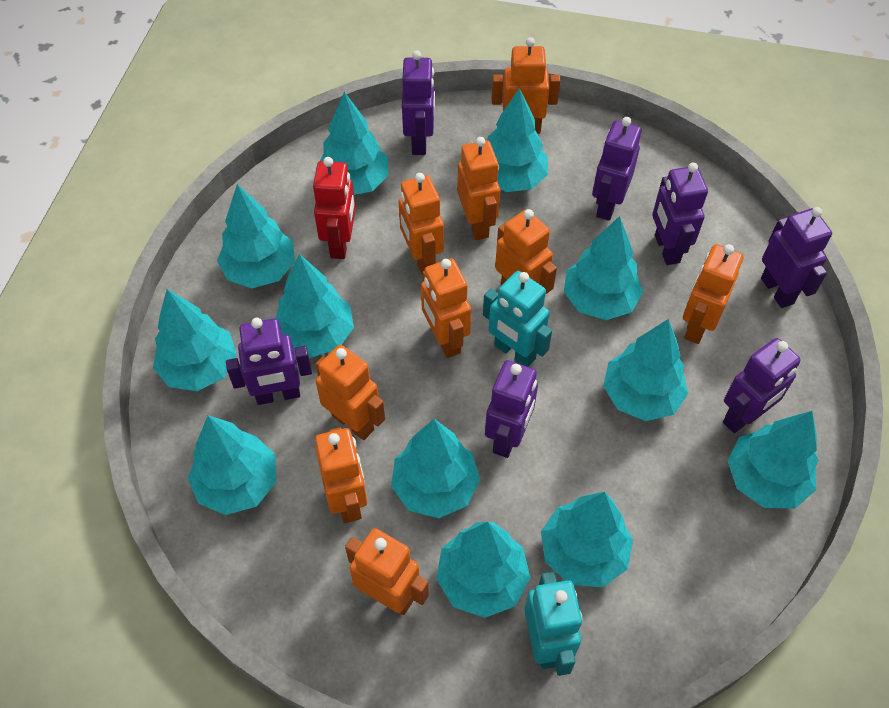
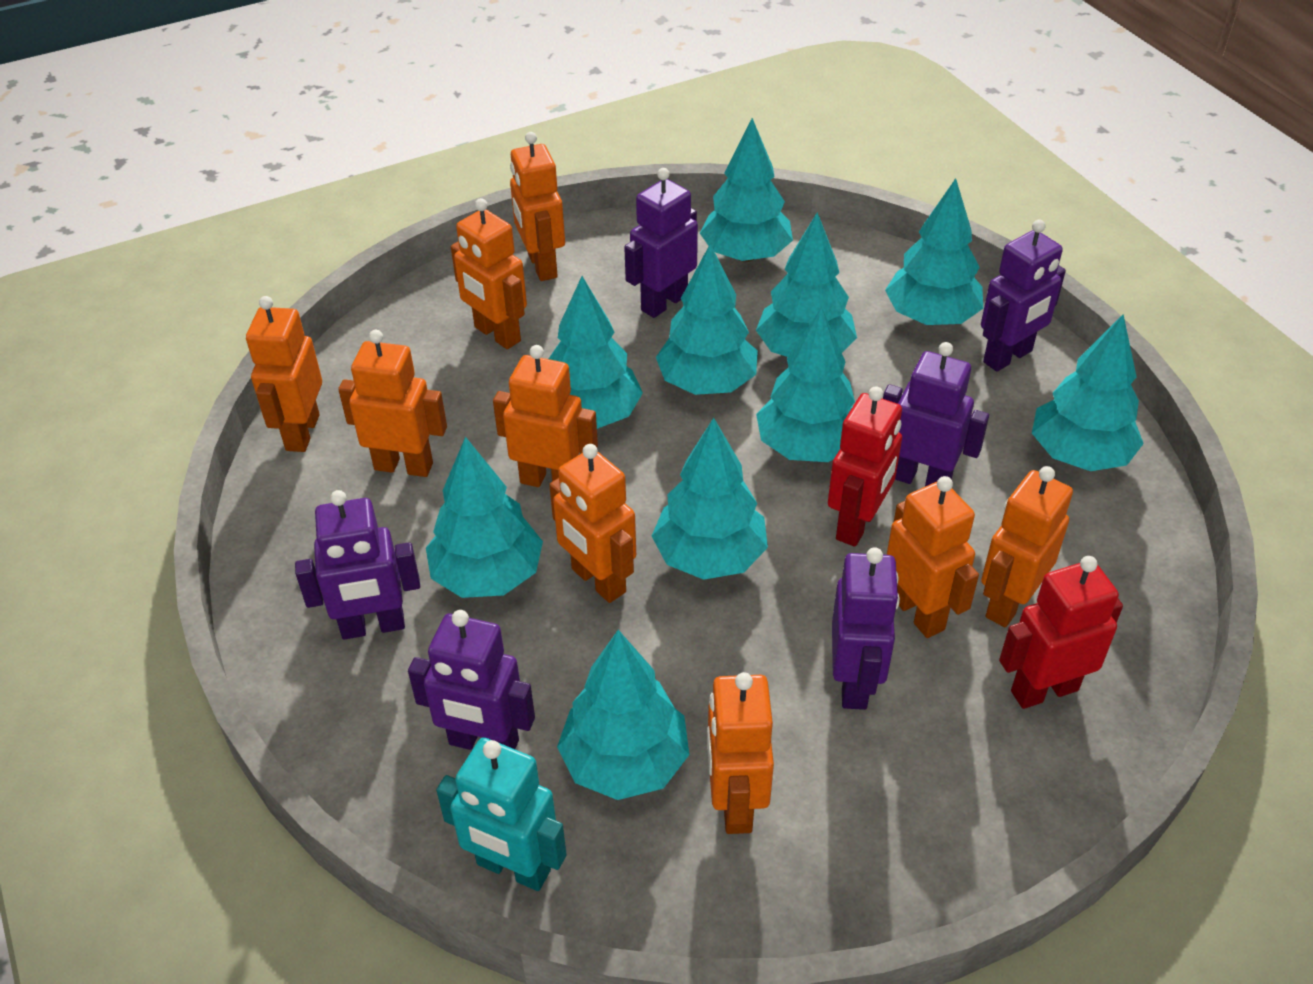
purple robot: 7 -> 6
red robot: 1 -> 2
turquoise robot: 2 -> 1
turquoise tree: 12 -> 10

